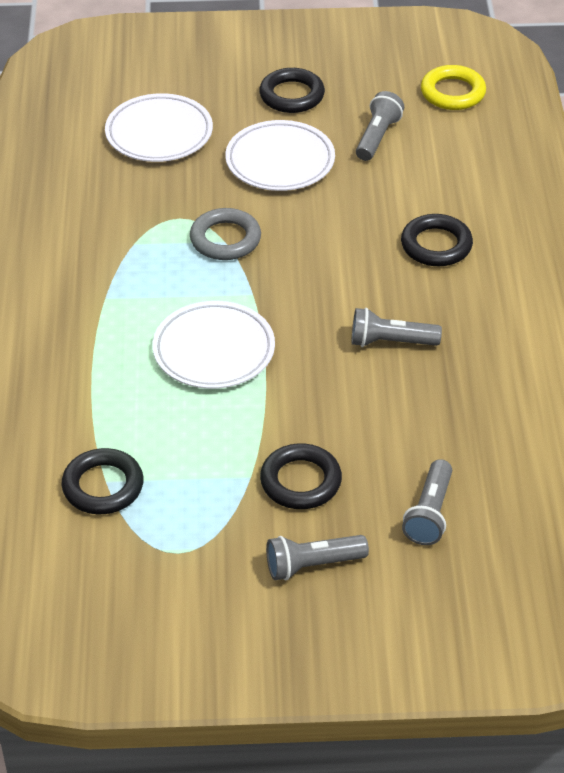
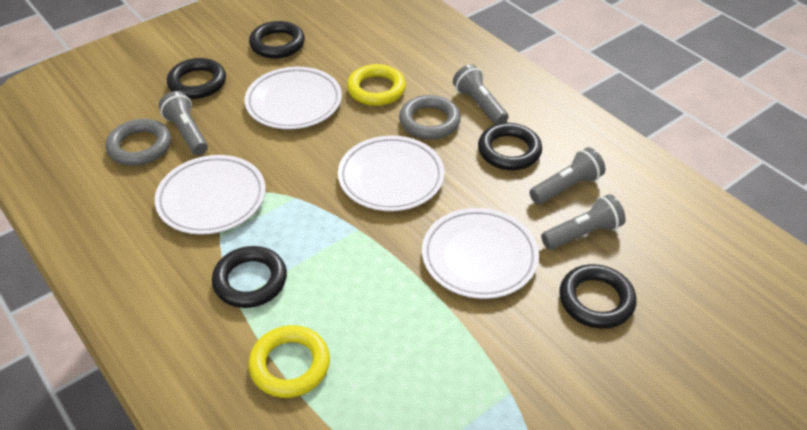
black ring: 4 -> 5
grey ring: 1 -> 2
white plate: 3 -> 4
yellow ring: 1 -> 2

